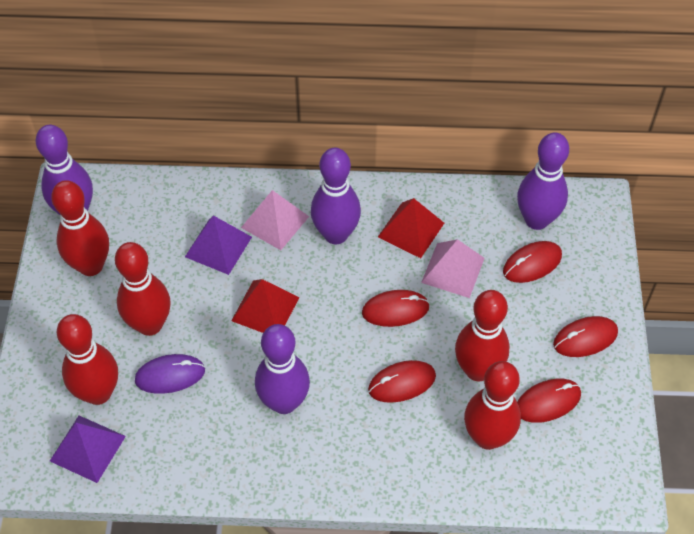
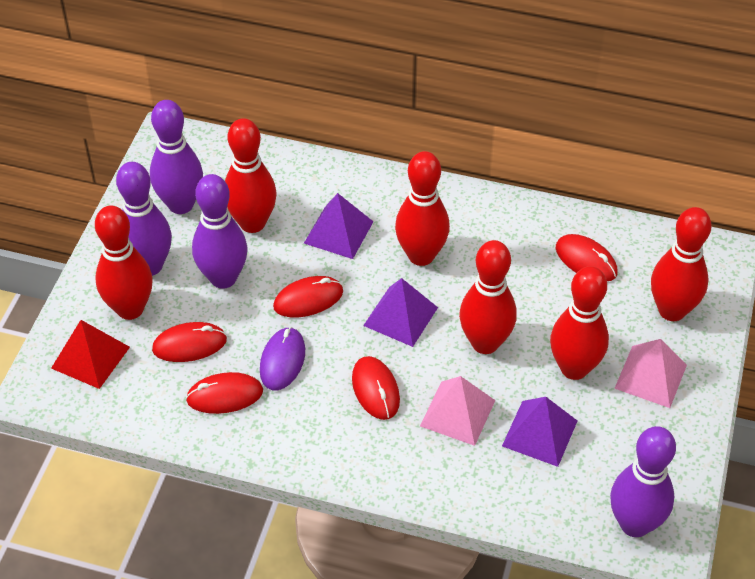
purple pyramid: 2 -> 3
red bowling pin: 5 -> 6
red pyramid: 2 -> 1

